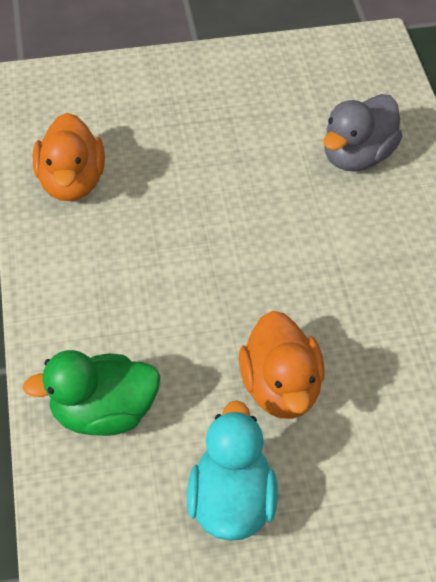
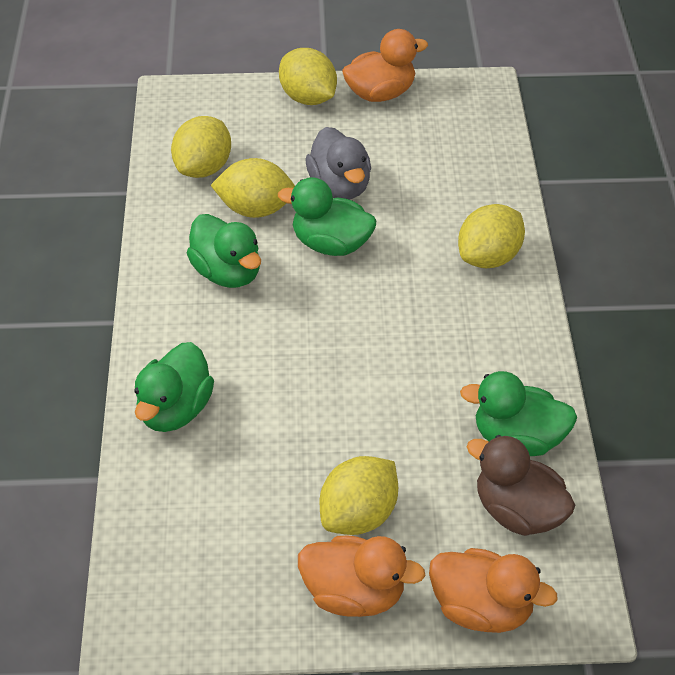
brown duck: 0 -> 1
green duck: 1 -> 4
orange duck: 2 -> 3
turquoise duck: 1 -> 0
yellow lemon: 0 -> 5

